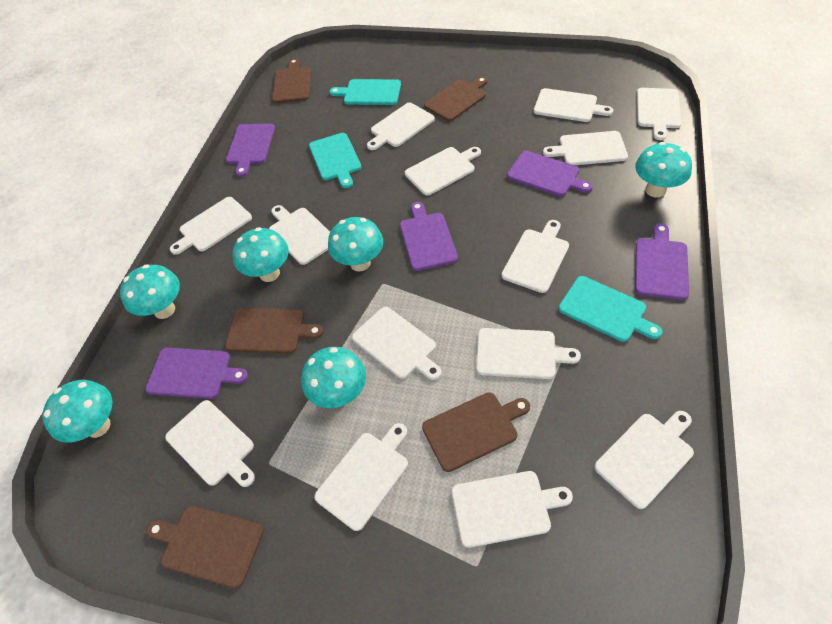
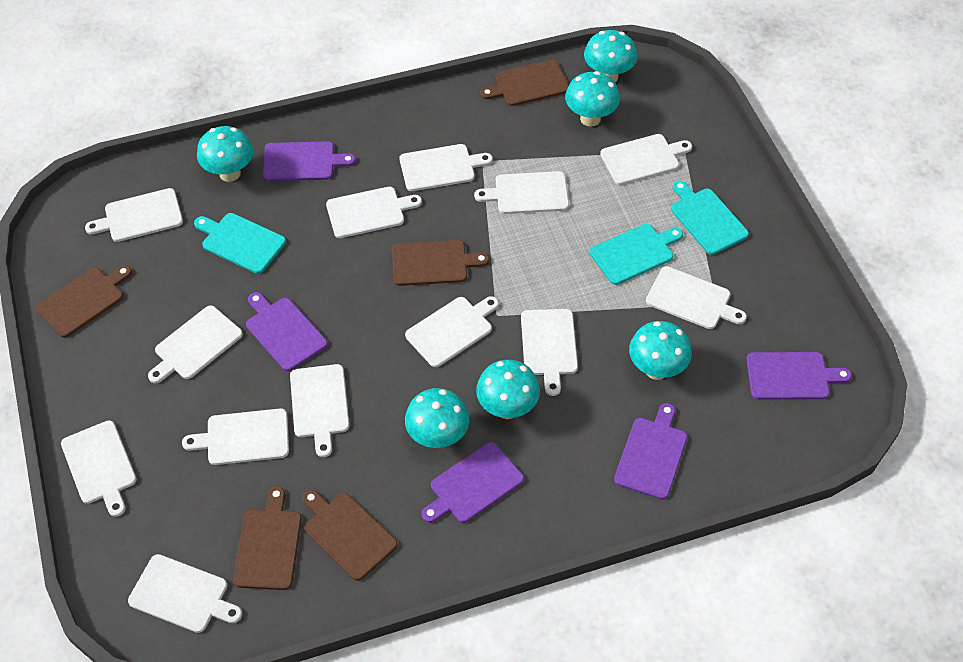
white cutting board: 14 -> 13

